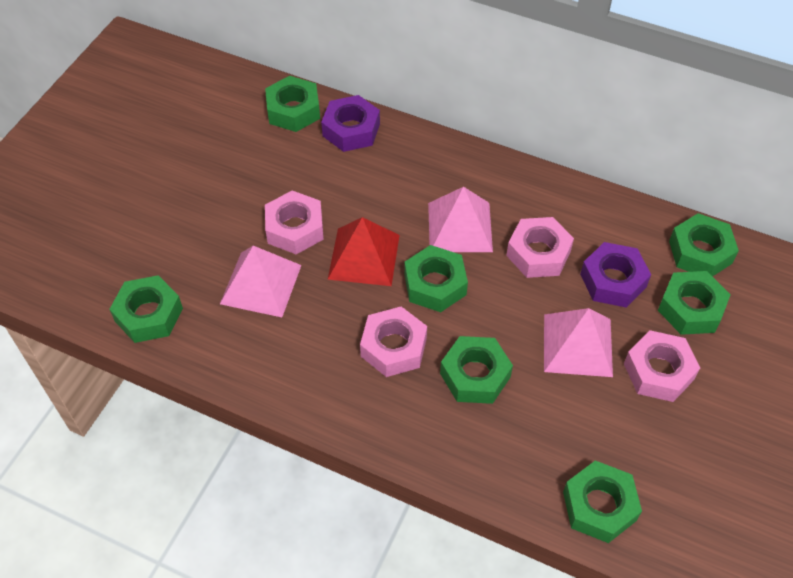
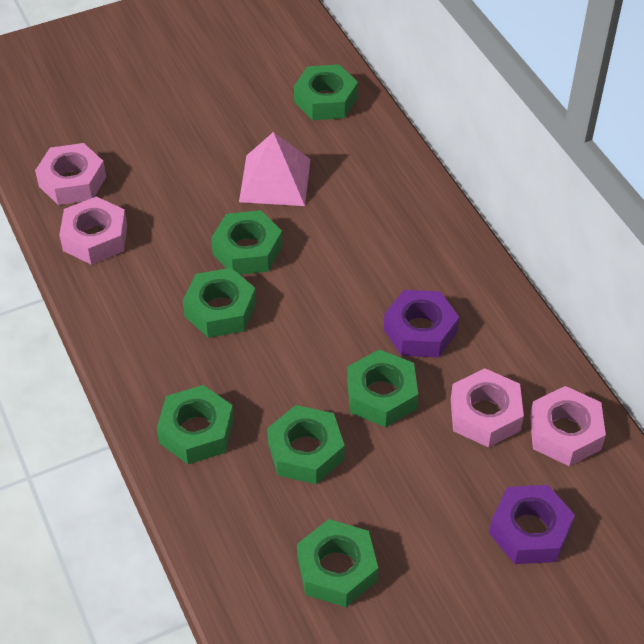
pink pyramid: 3 -> 1
red pyramid: 1 -> 0

